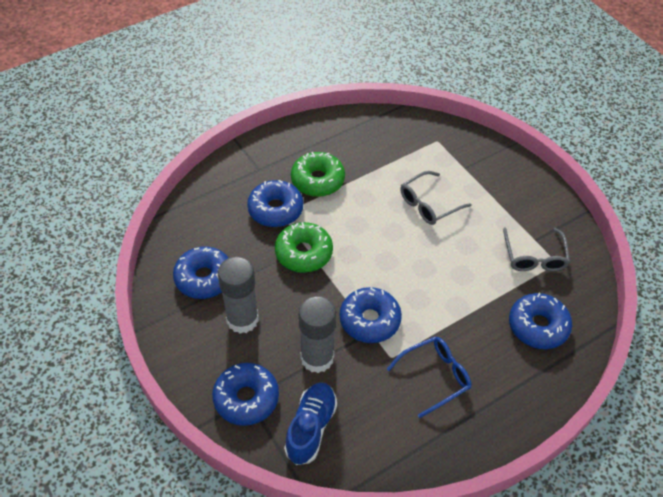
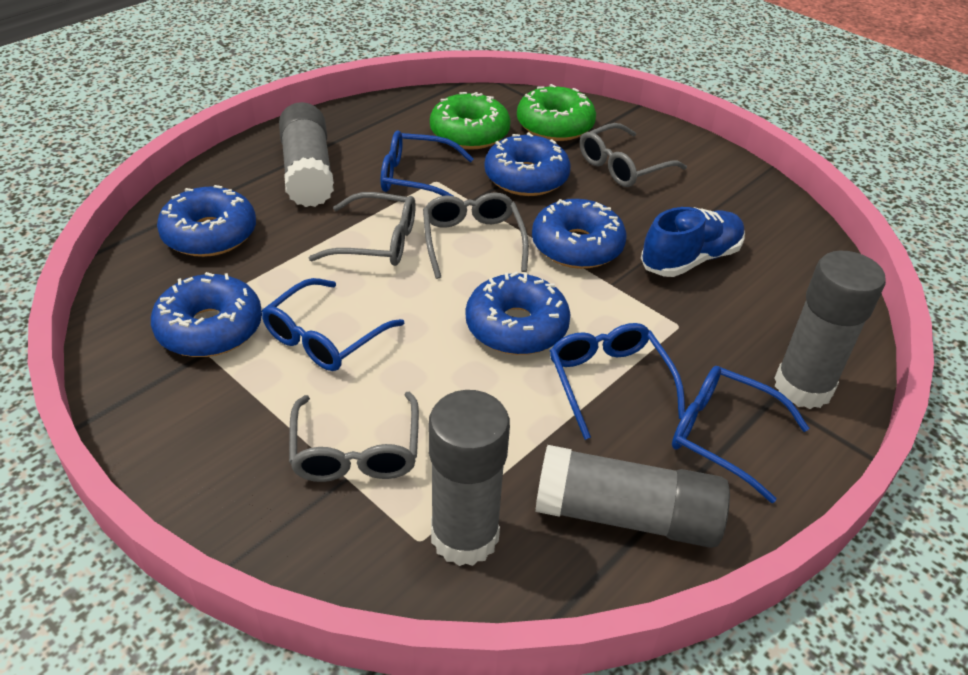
blue glasses: 1 -> 4
grey glasses: 2 -> 4
grey glue stick: 2 -> 4

